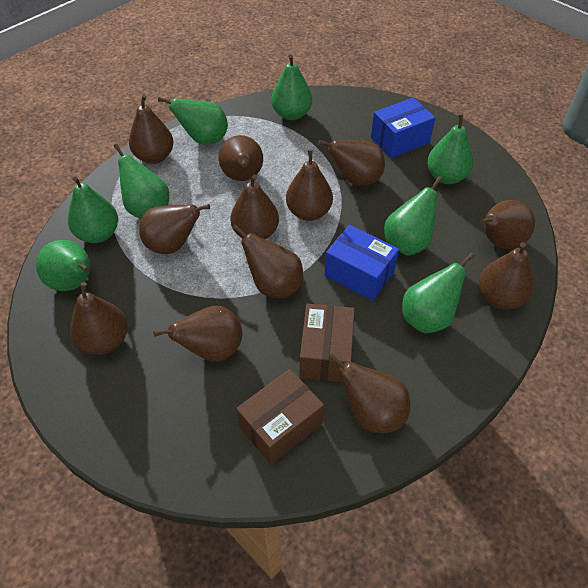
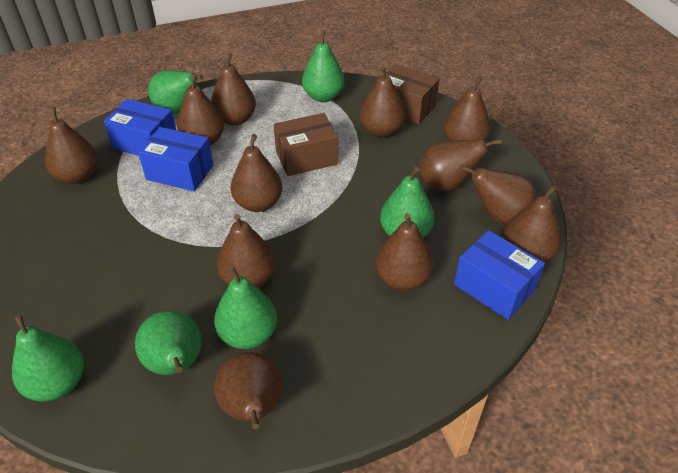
blue box: 2 -> 3
green pear: 8 -> 6

